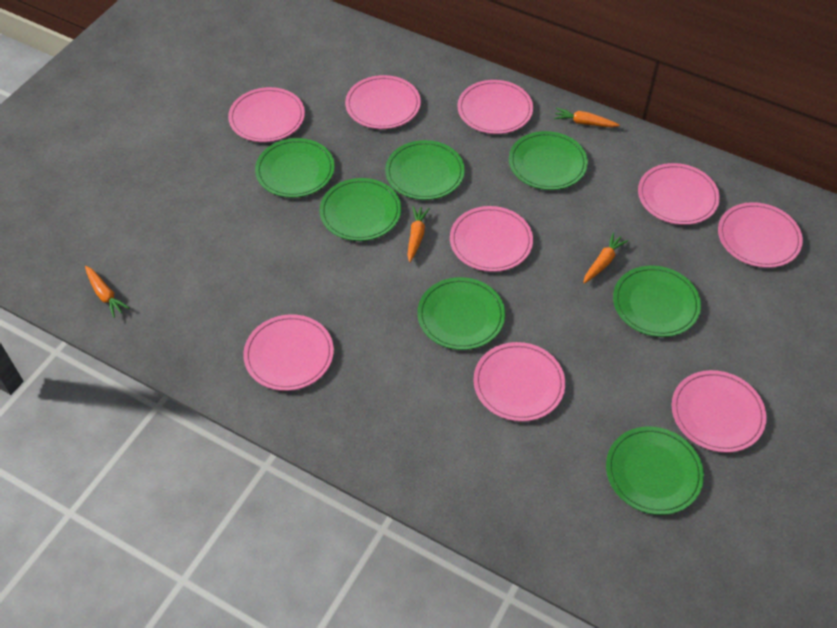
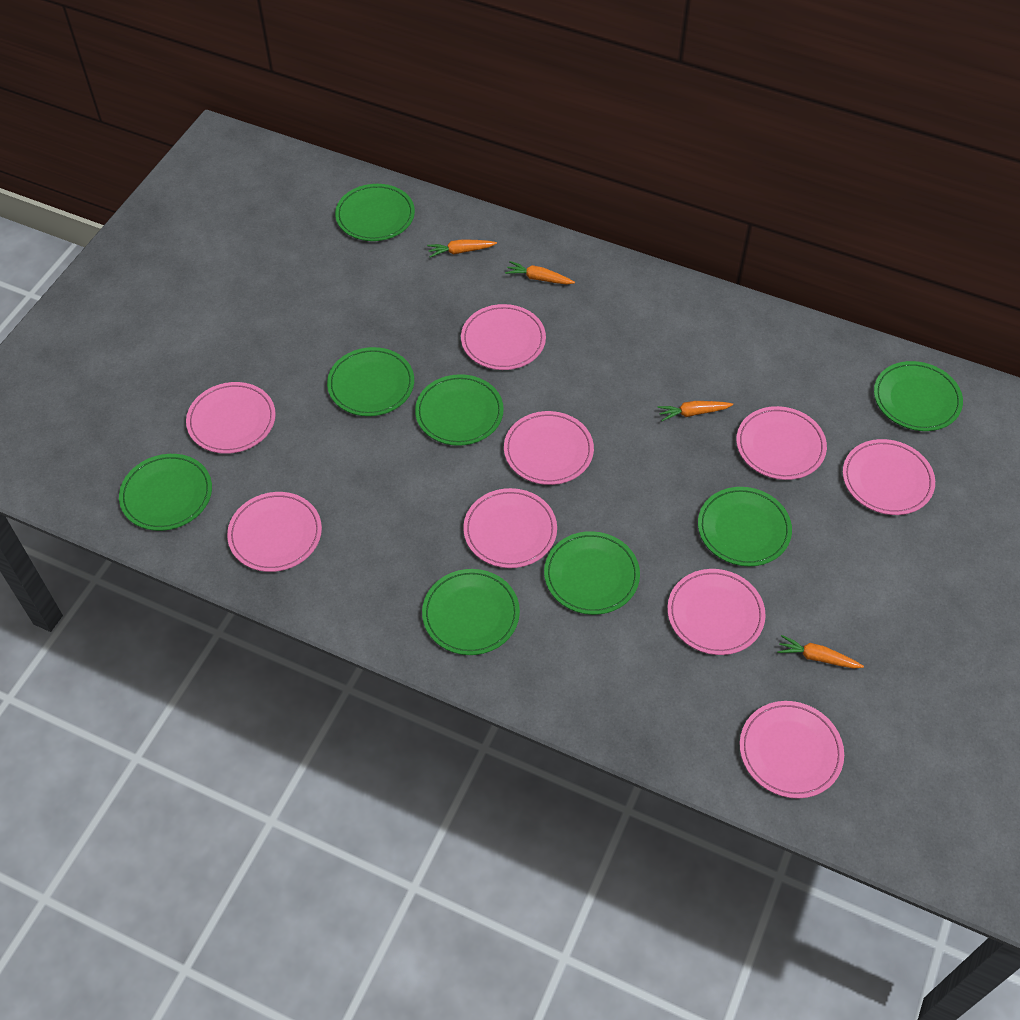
green plate: 7 -> 8

